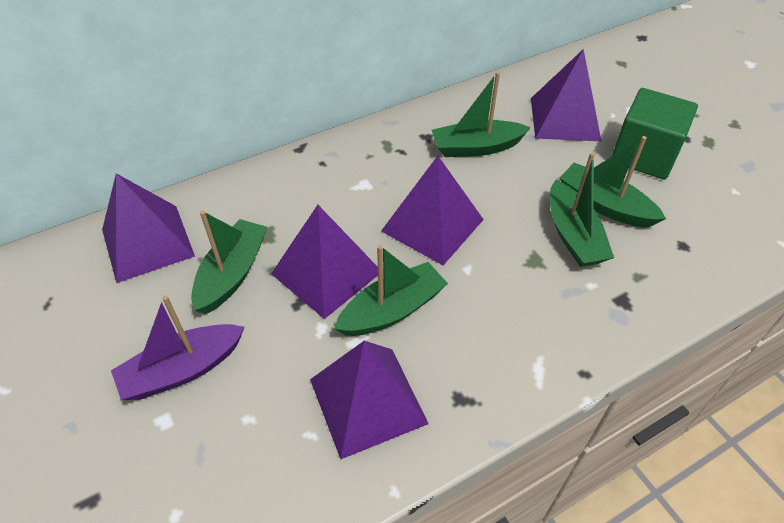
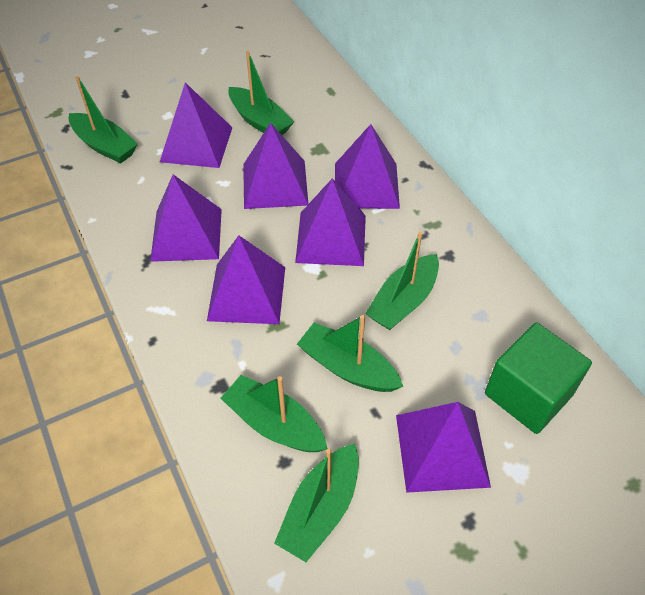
green boat: 5 -> 6
purple boat: 1 -> 0
purple pyramid: 5 -> 7

